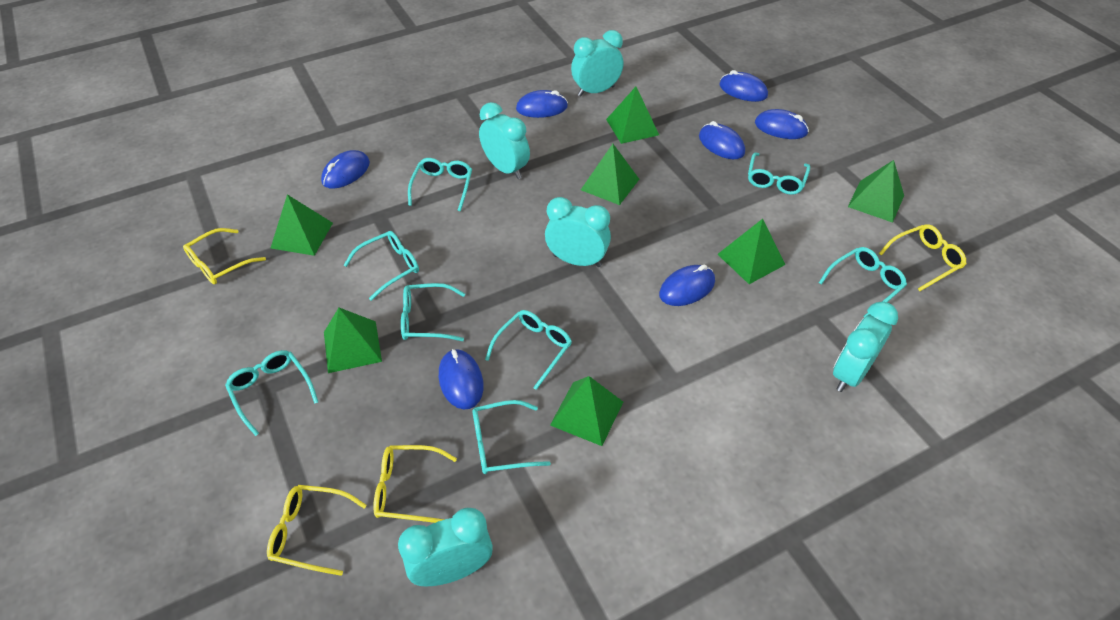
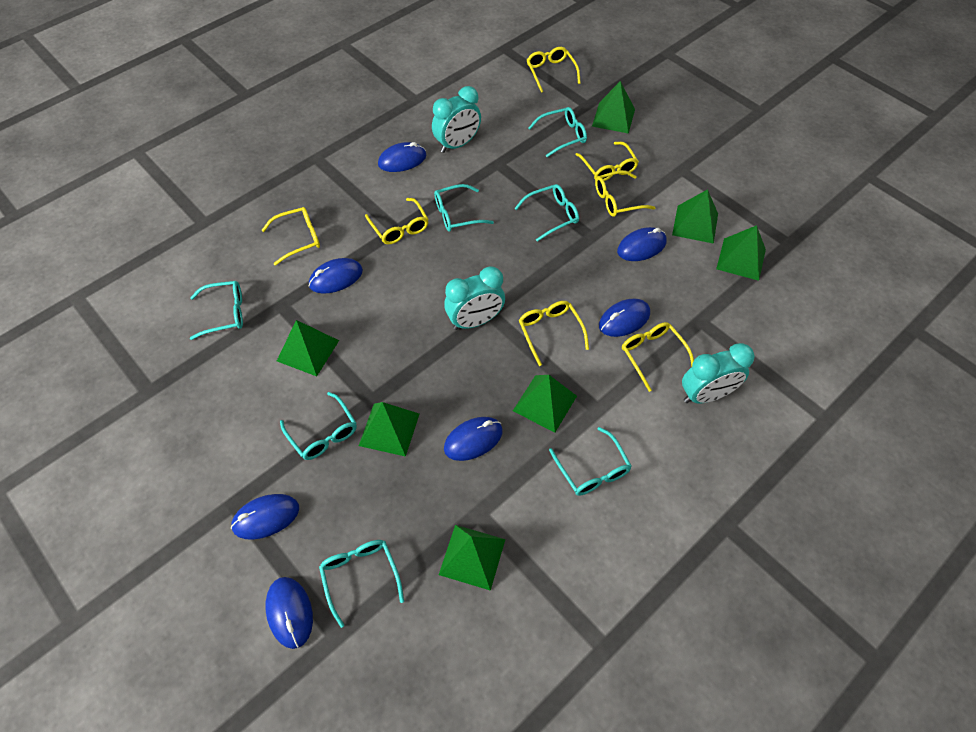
turquoise clock: 5 -> 3
turquoise glasses: 8 -> 7
yellow glasses: 4 -> 7

